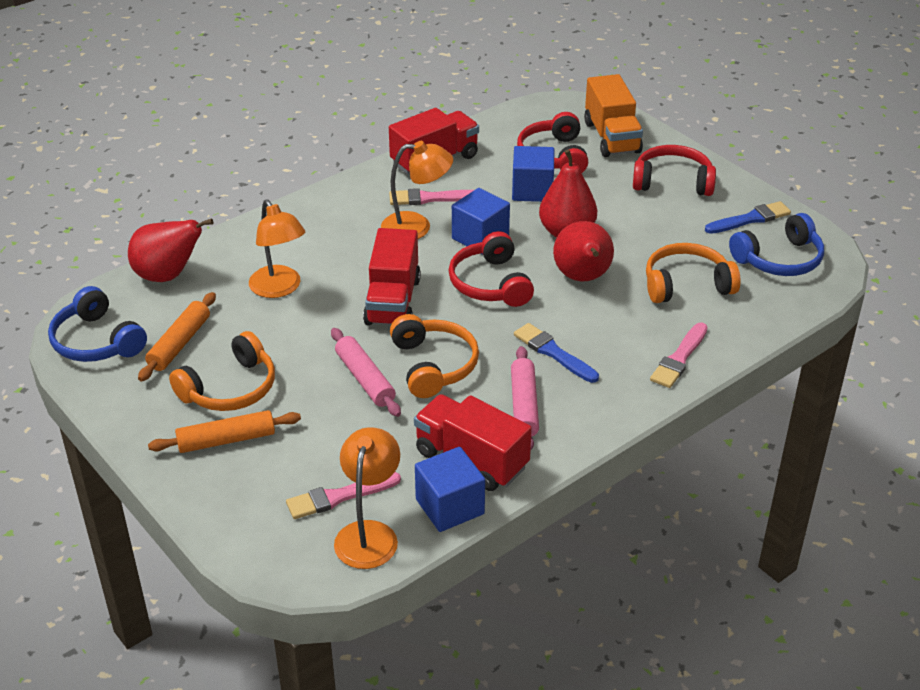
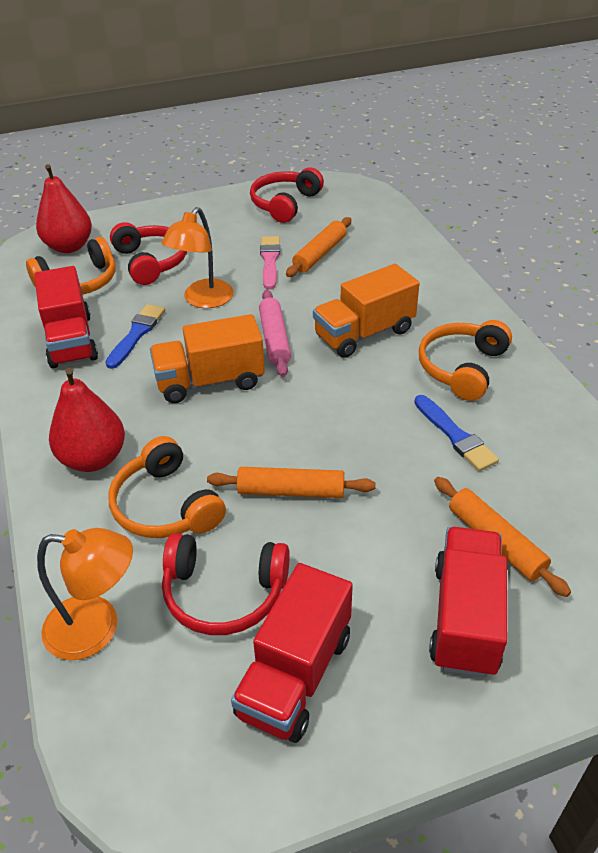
blue cube: 3 -> 0
blue headphones: 2 -> 0
orange lamp: 3 -> 2
orange rolling pin: 2 -> 3
orange truck: 1 -> 2
pink brush: 3 -> 1
pink rolling pin: 2 -> 1
red pear: 3 -> 2

